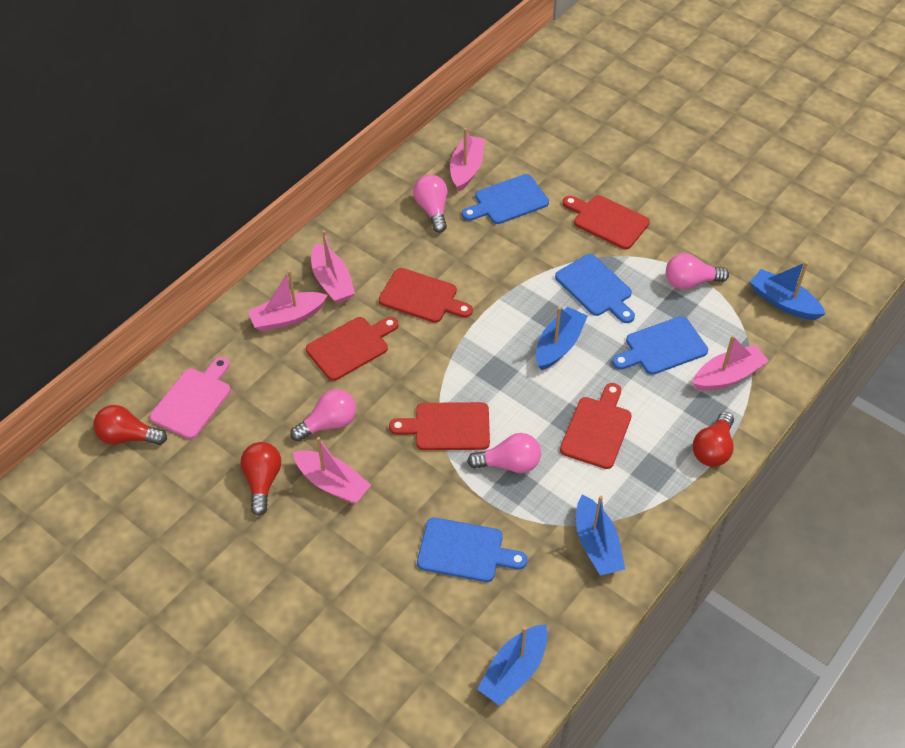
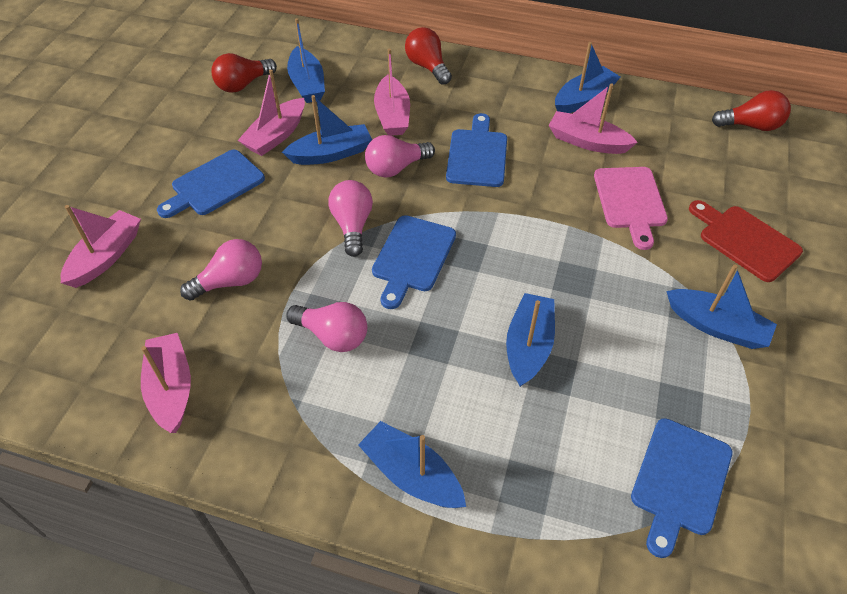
blue boat: 4 -> 6
red cutting board: 5 -> 1

